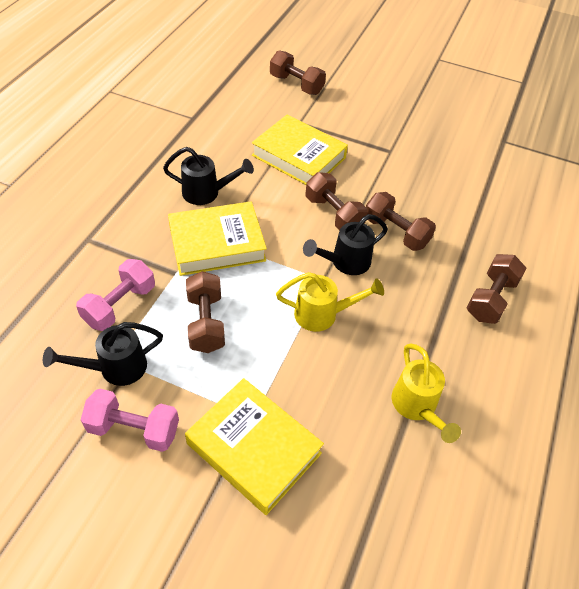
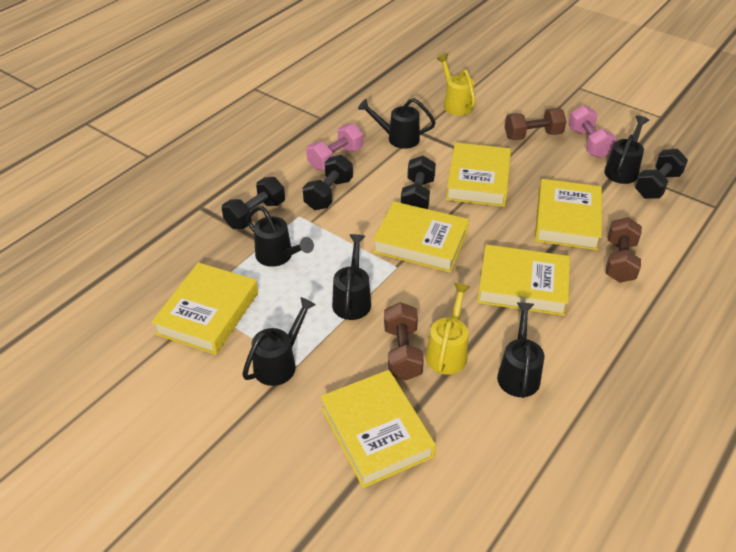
black dumbbell: 0 -> 4
black watering can: 3 -> 6
brown dumbbell: 5 -> 3
yellow book: 3 -> 6

